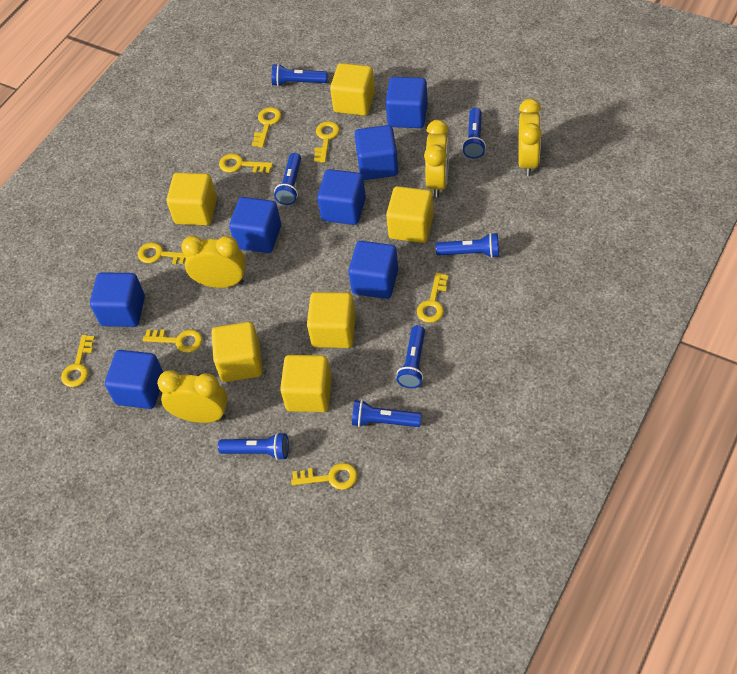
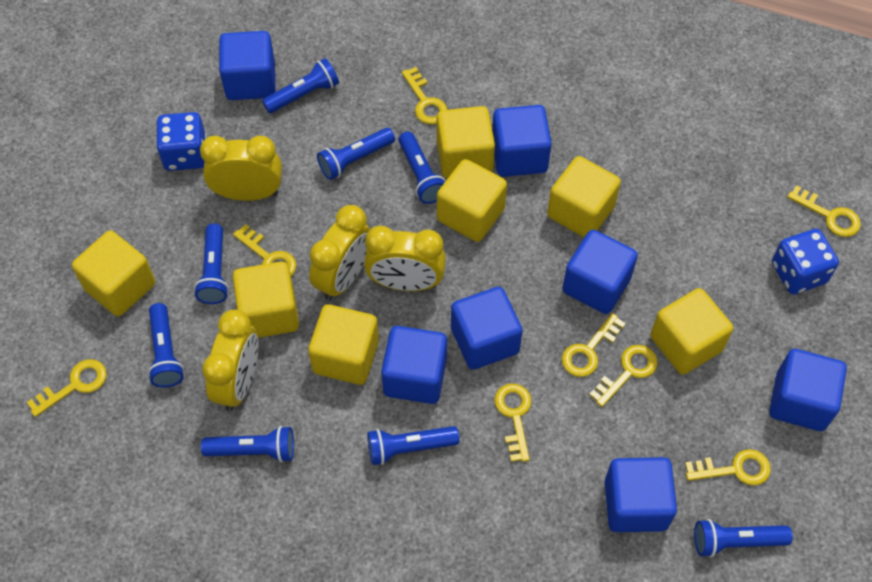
blue dice: 0 -> 2
blue flashlight: 7 -> 8
yellow cube: 6 -> 7

